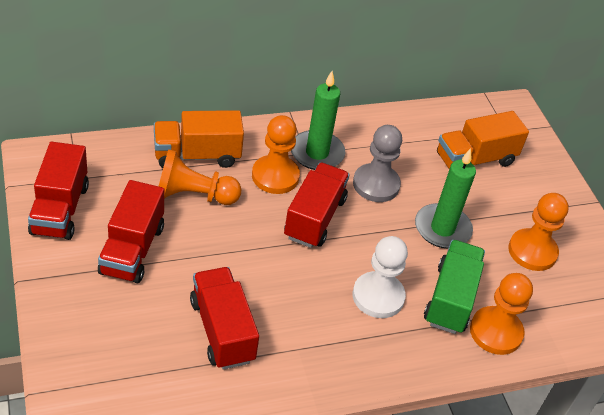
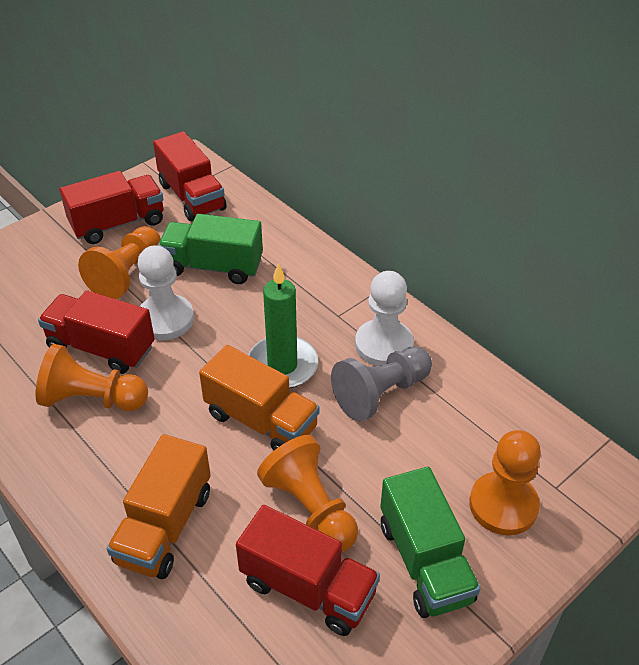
green candle: 2 -> 1
green truck: 1 -> 2
white pawn: 1 -> 2

